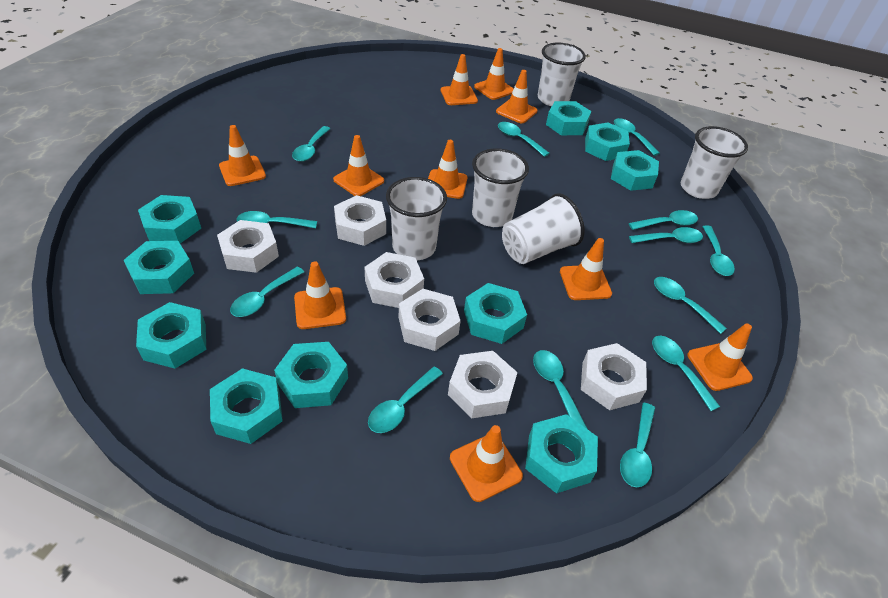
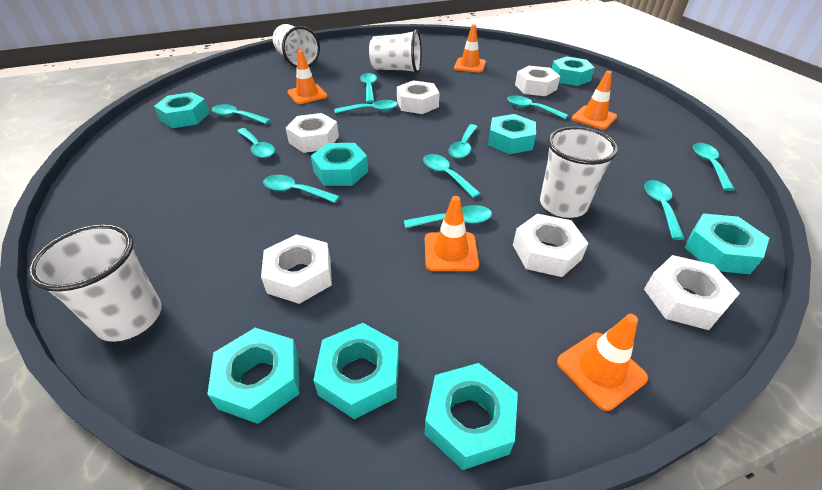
orange traffic cone: 10 -> 5
turquoise nut: 10 -> 8
turquoise spoon: 13 -> 11
white cup: 5 -> 4

